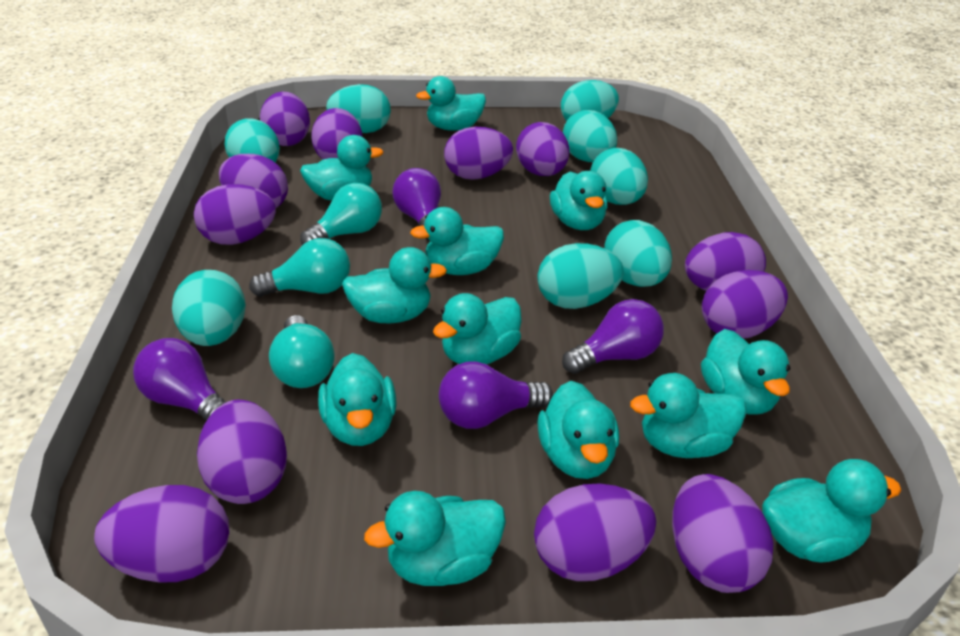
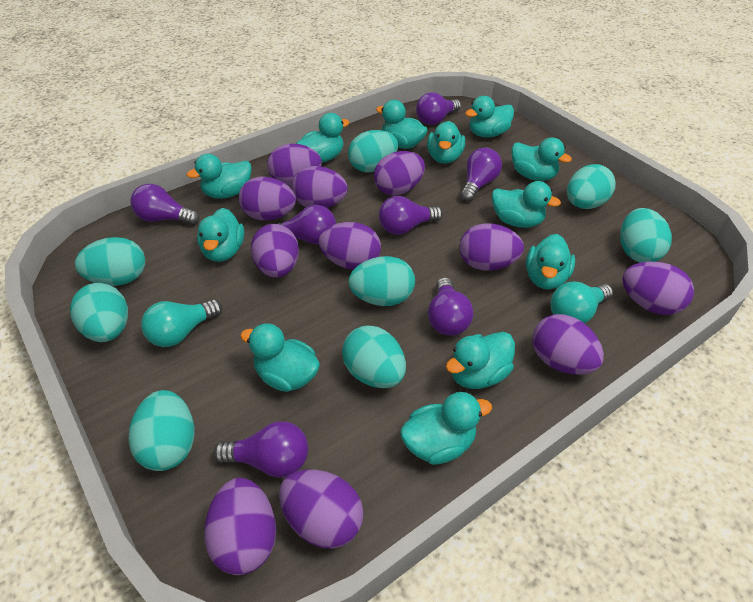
purple egg: 12 -> 11
purple light bulb: 4 -> 7
turquoise light bulb: 3 -> 2

